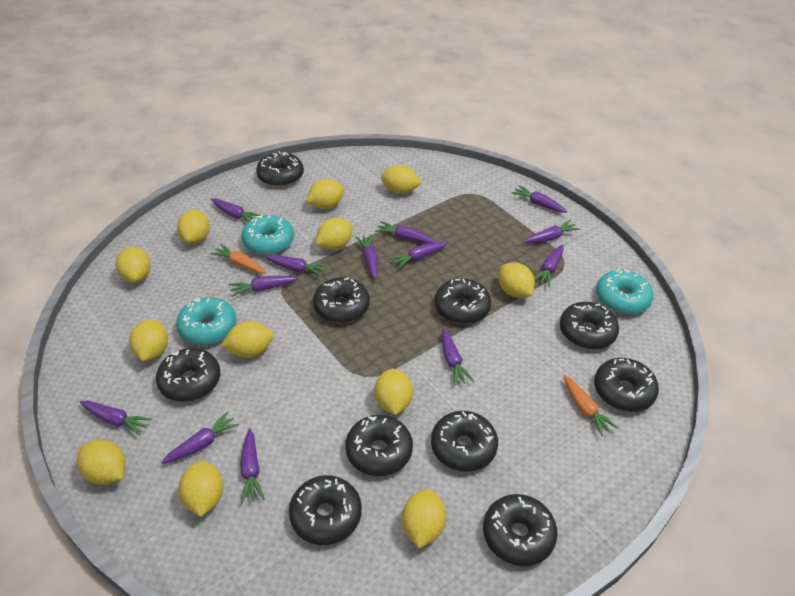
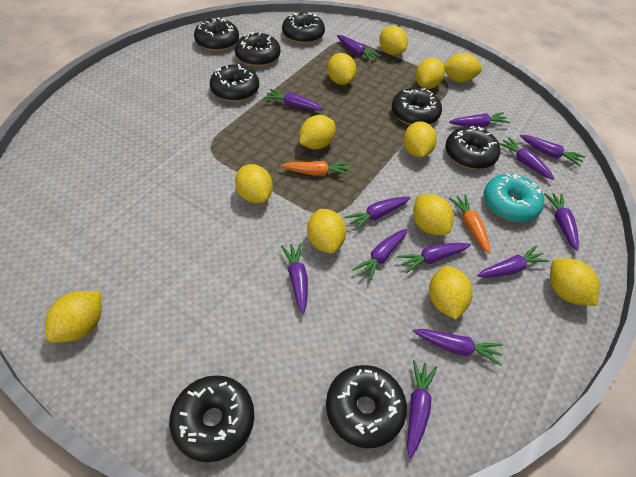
black donut: 10 -> 8
turquoise donut: 3 -> 1

